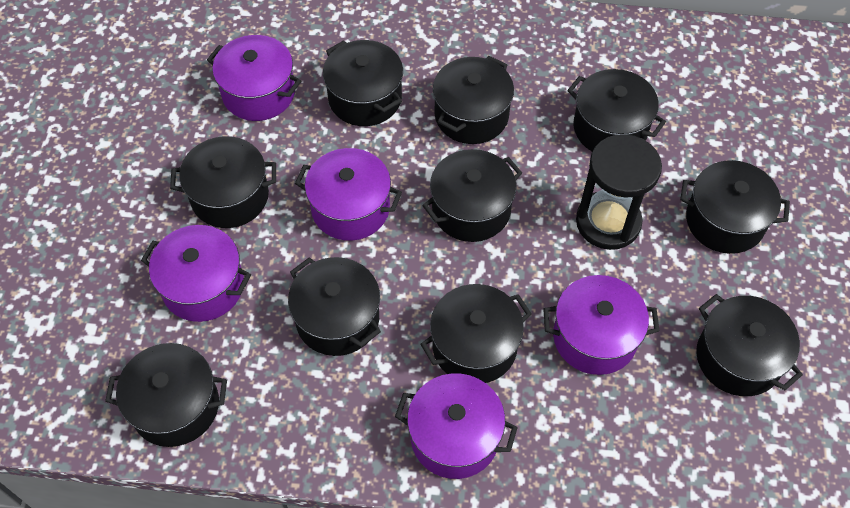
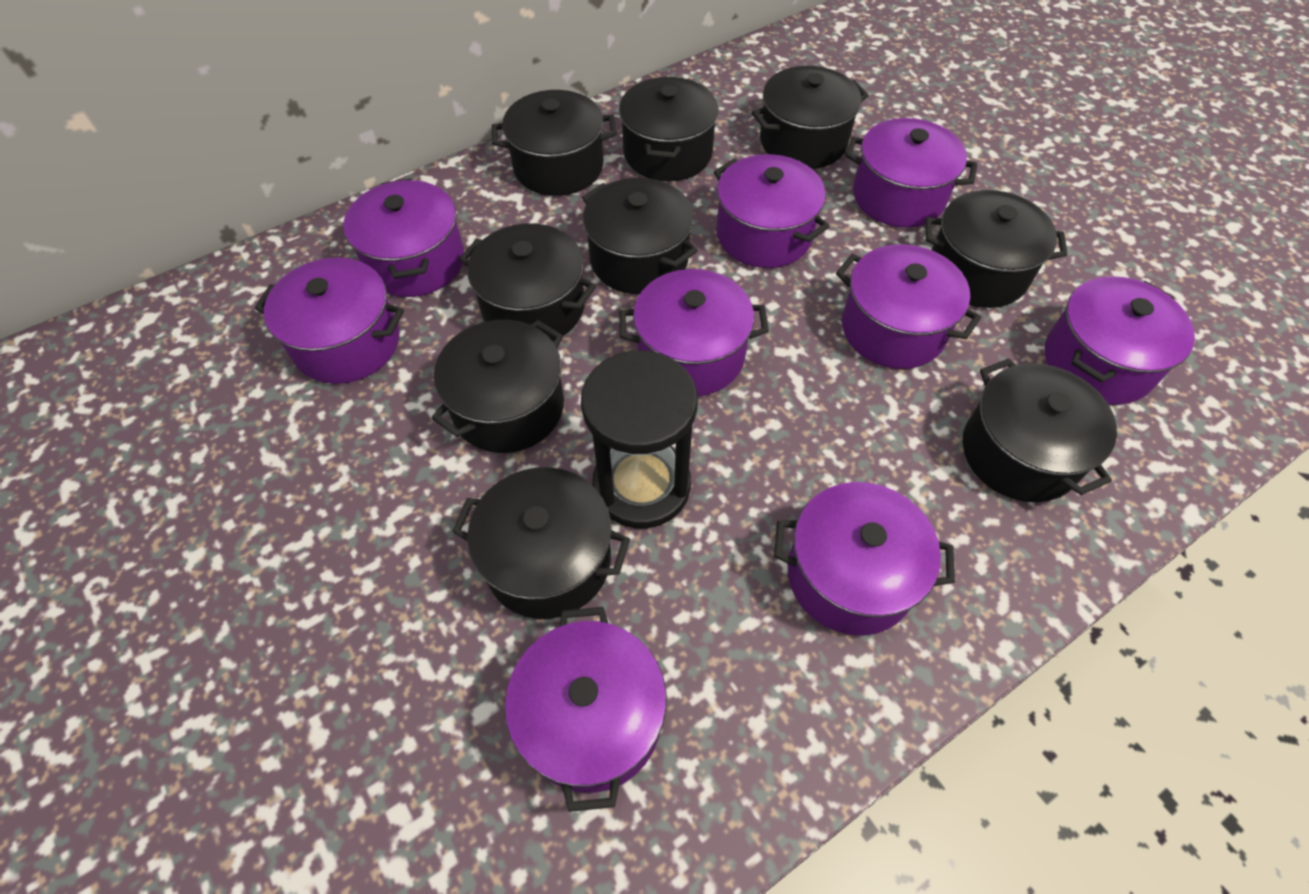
black pot: 10 -> 9
purple pot: 5 -> 9

